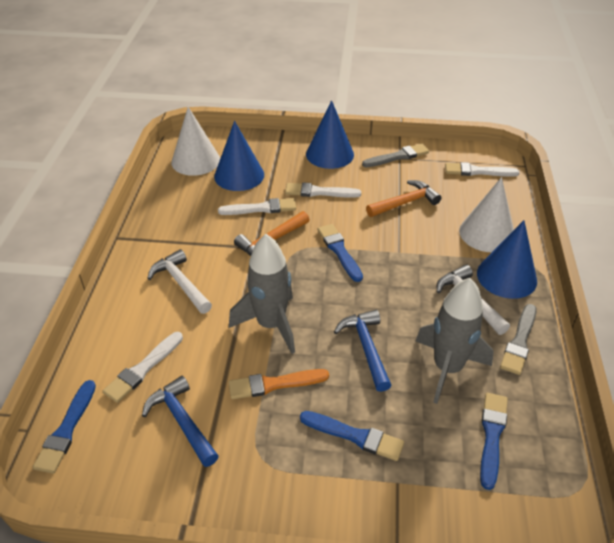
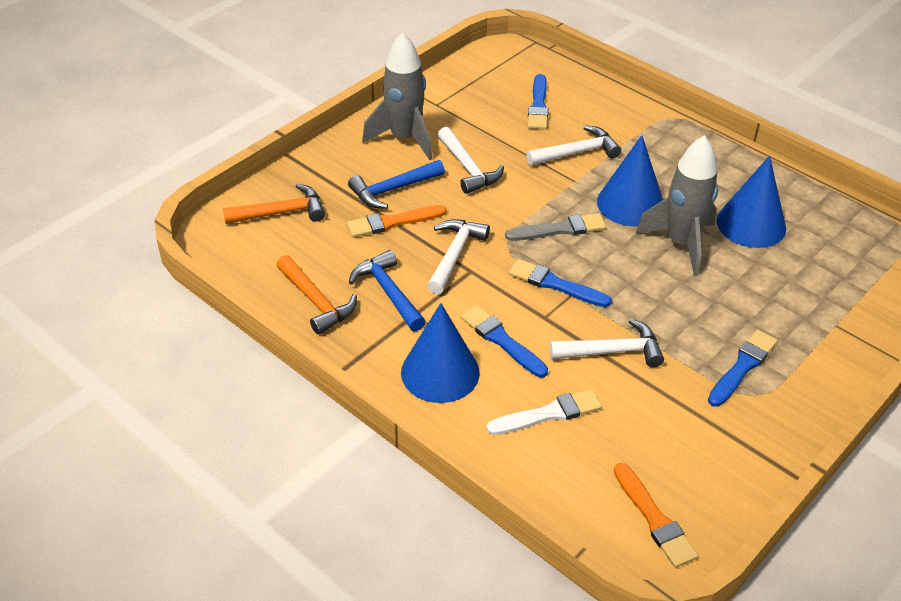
grey brush: 2 -> 1
orange brush: 1 -> 2
white brush: 4 -> 1
white cone: 2 -> 0
white hammer: 2 -> 4

